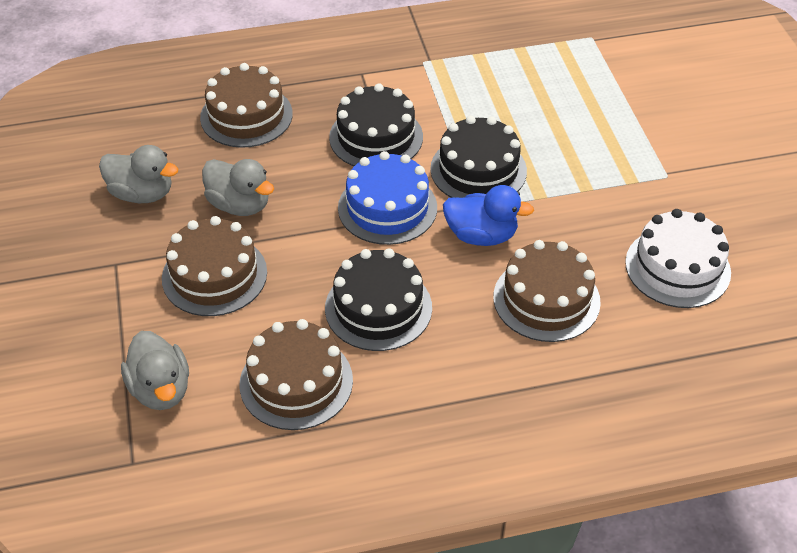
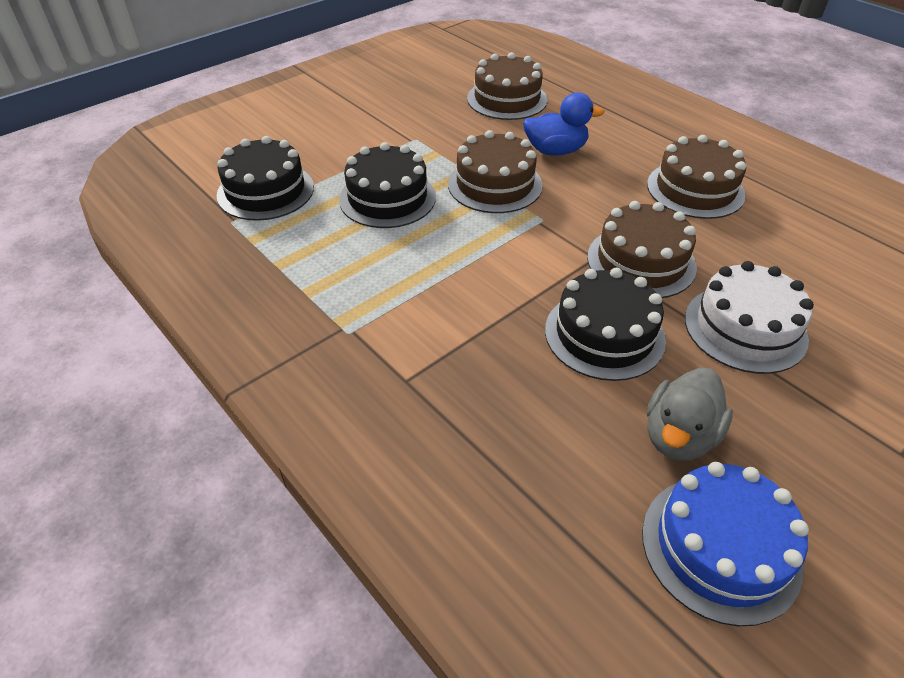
grey duck: 3 -> 1

